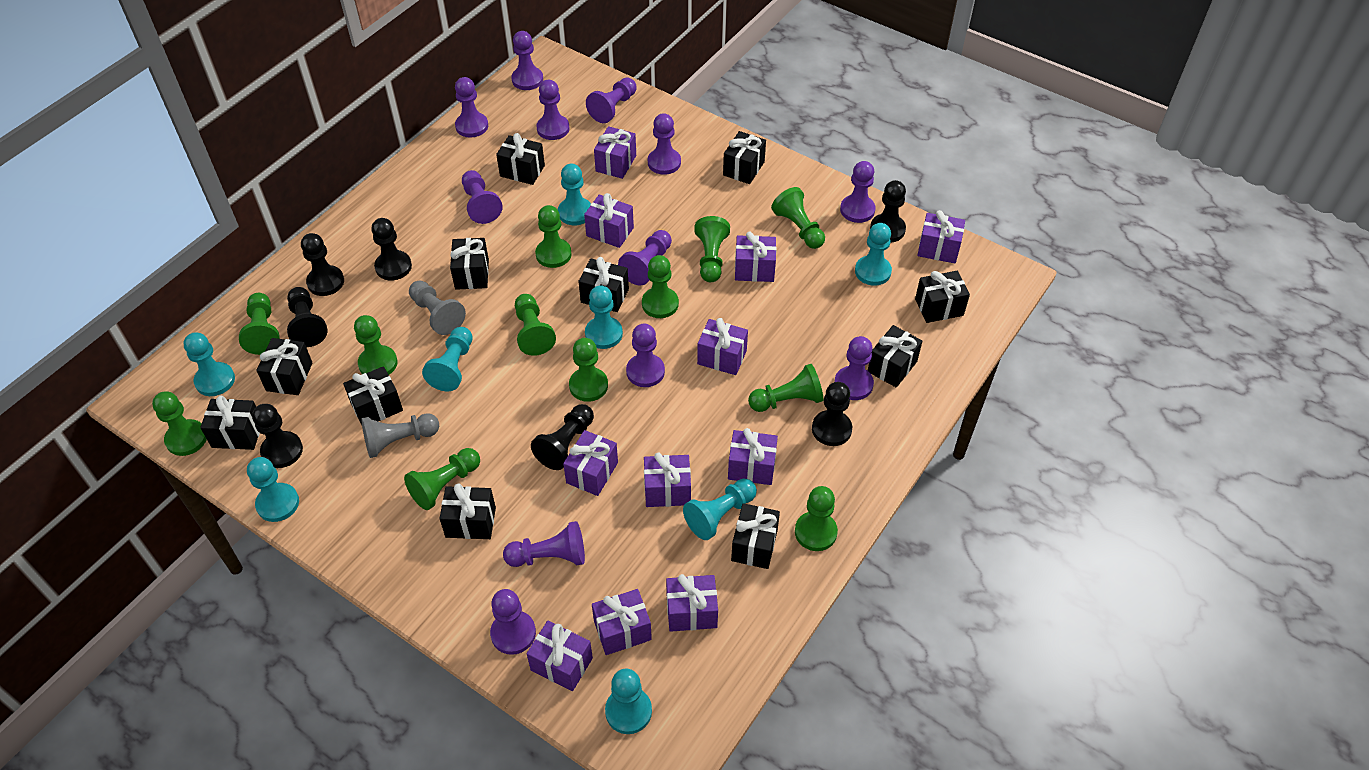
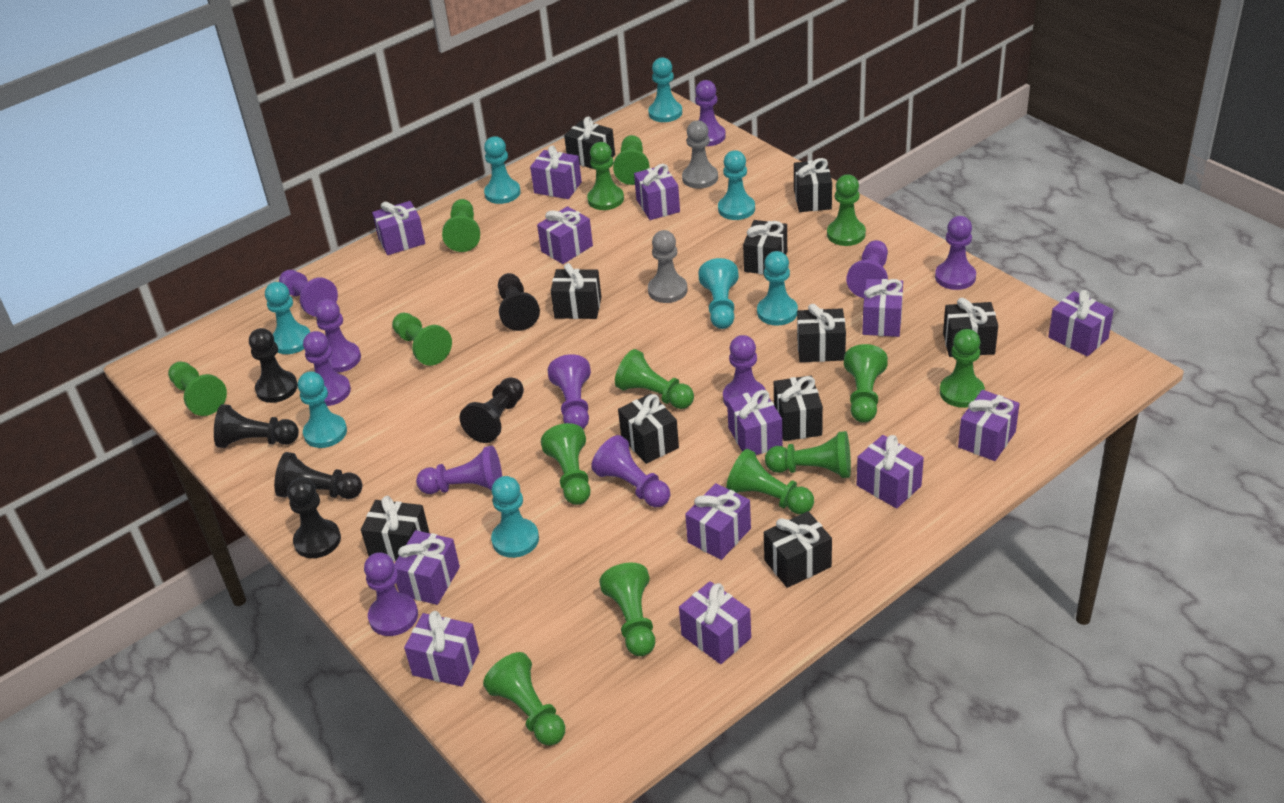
black gift: 11 -> 10
black pawn: 7 -> 6
green pawn: 12 -> 14
purple gift: 11 -> 13
purple pawn: 12 -> 11

